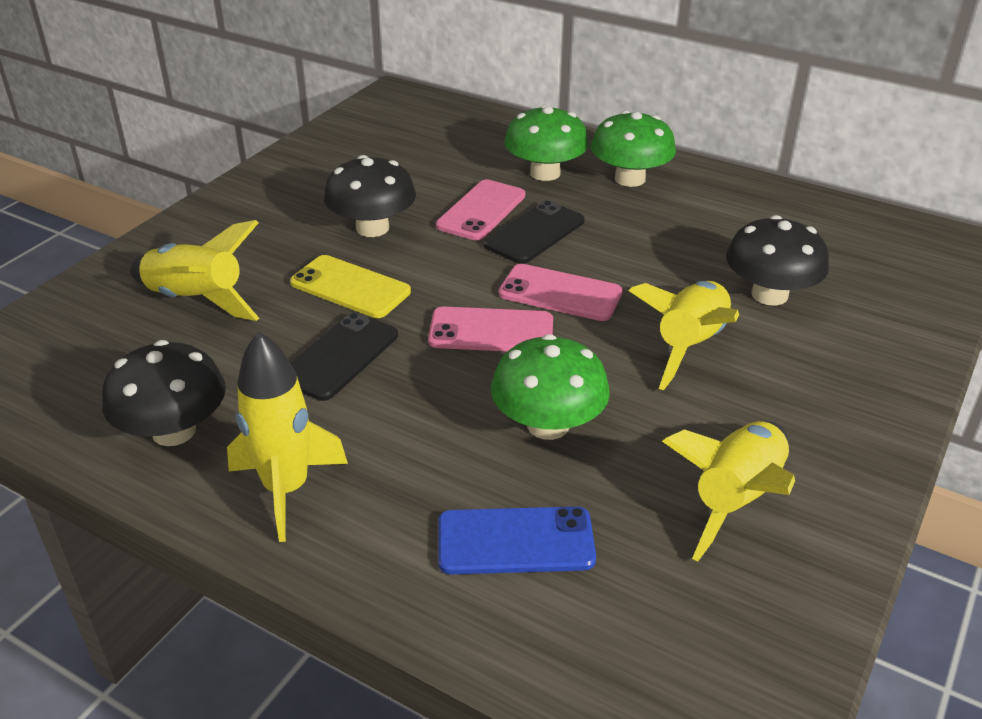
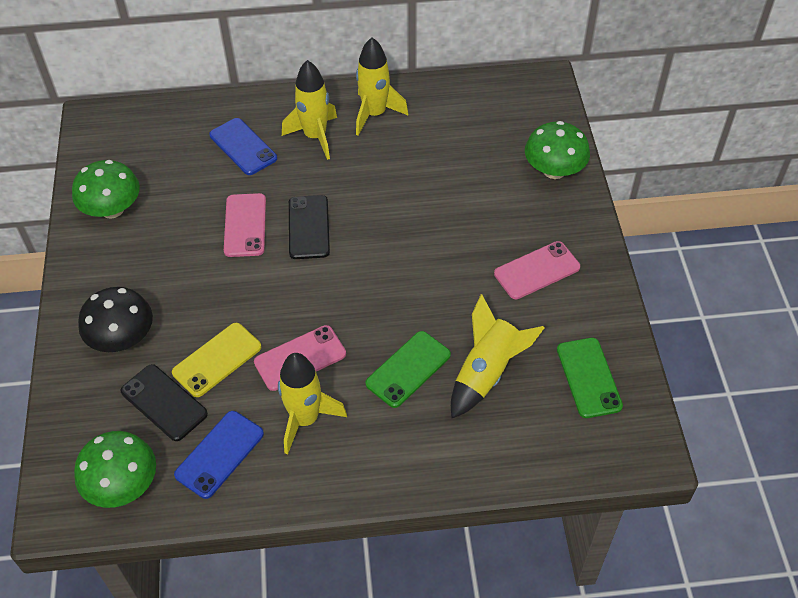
black mushroom: 3 -> 1
blue phone: 1 -> 2
green phone: 0 -> 2

